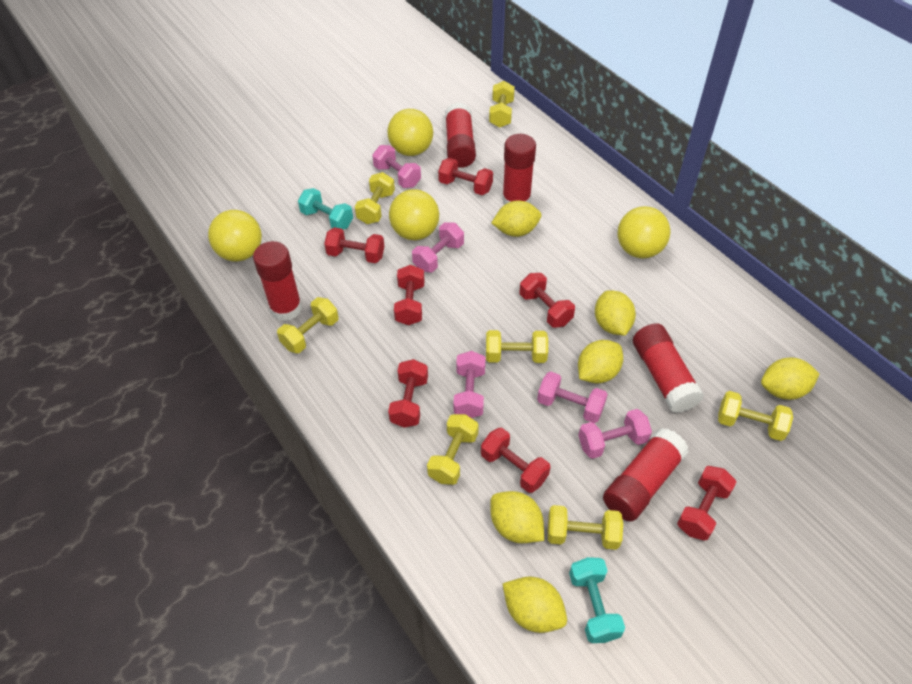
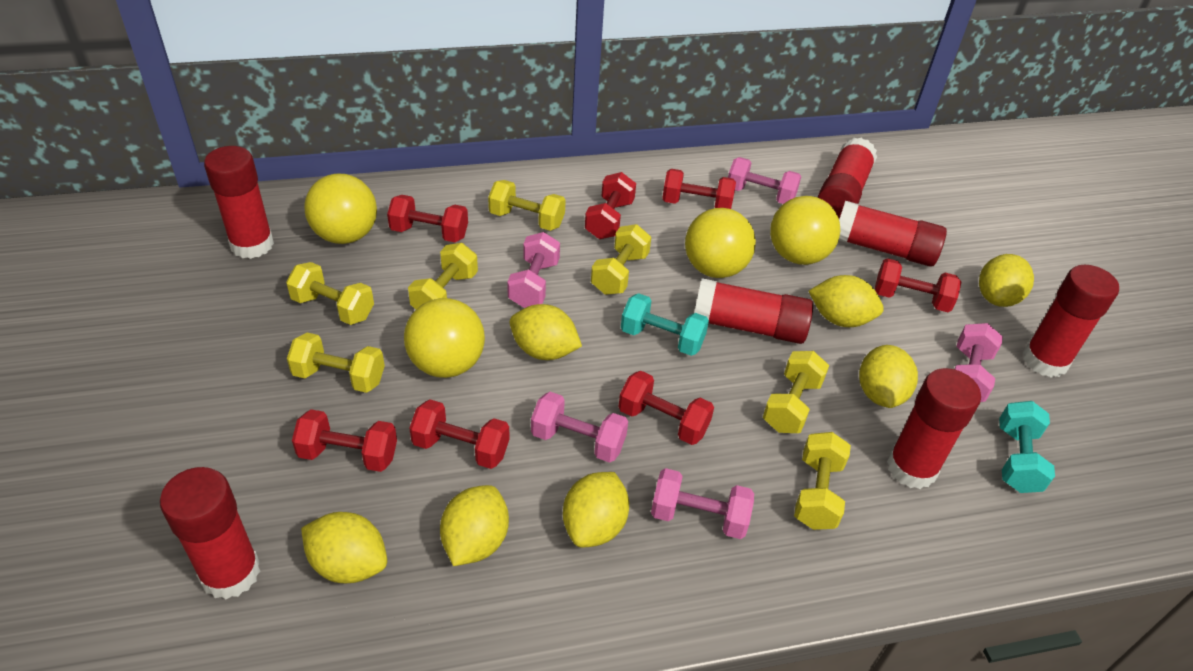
red glue stick: 5 -> 7
yellow lemon: 6 -> 7

